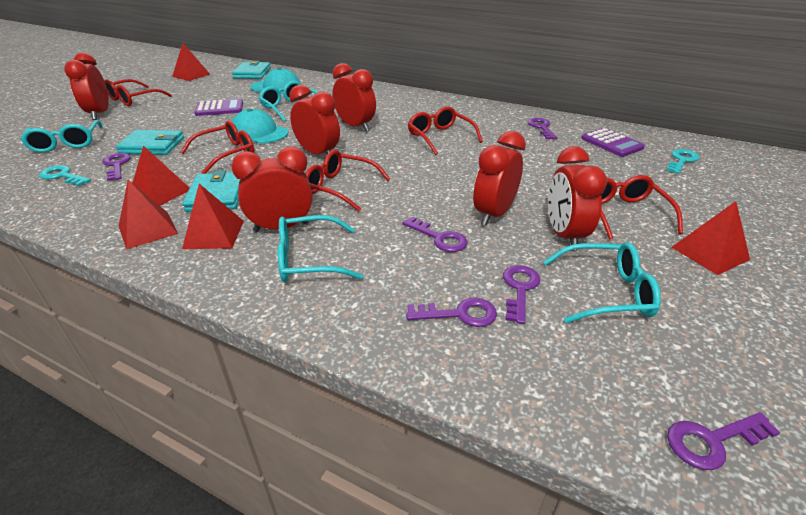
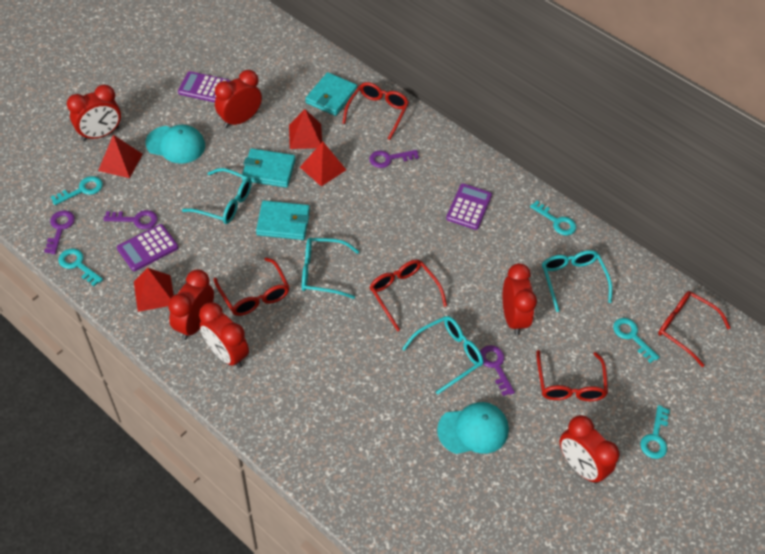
purple calculator: 2 -> 3
purple key: 6 -> 4
red pyramid: 5 -> 4
turquoise key: 2 -> 5

